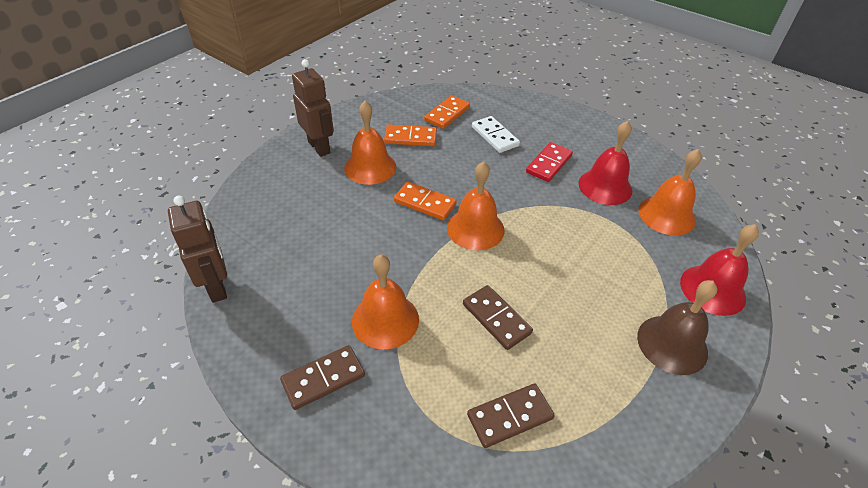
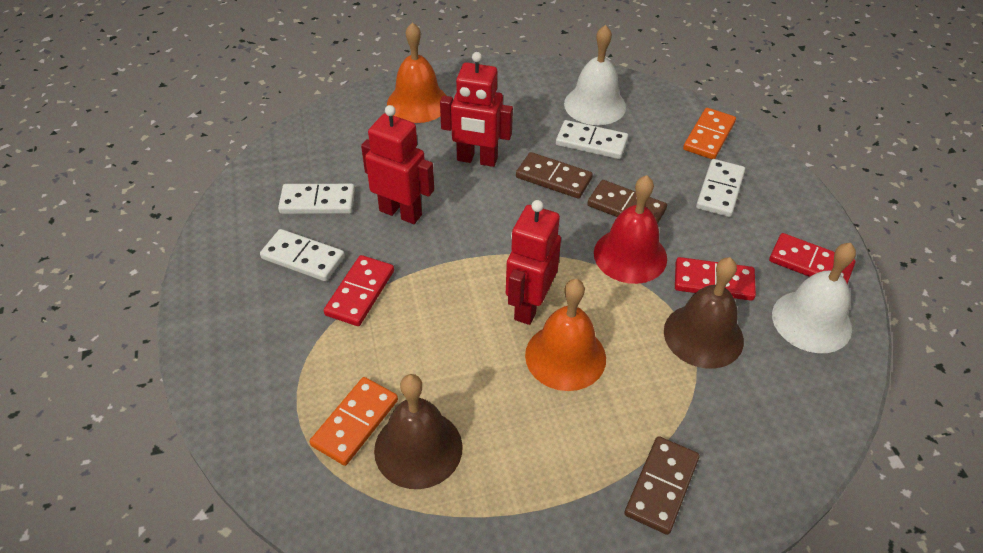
brown bell: 1 -> 2
brown robot: 2 -> 0
orange bell: 4 -> 2
orange domino: 3 -> 2
red bell: 2 -> 1
red domino: 1 -> 3
red robot: 0 -> 3
white bell: 0 -> 2
white domino: 1 -> 4

